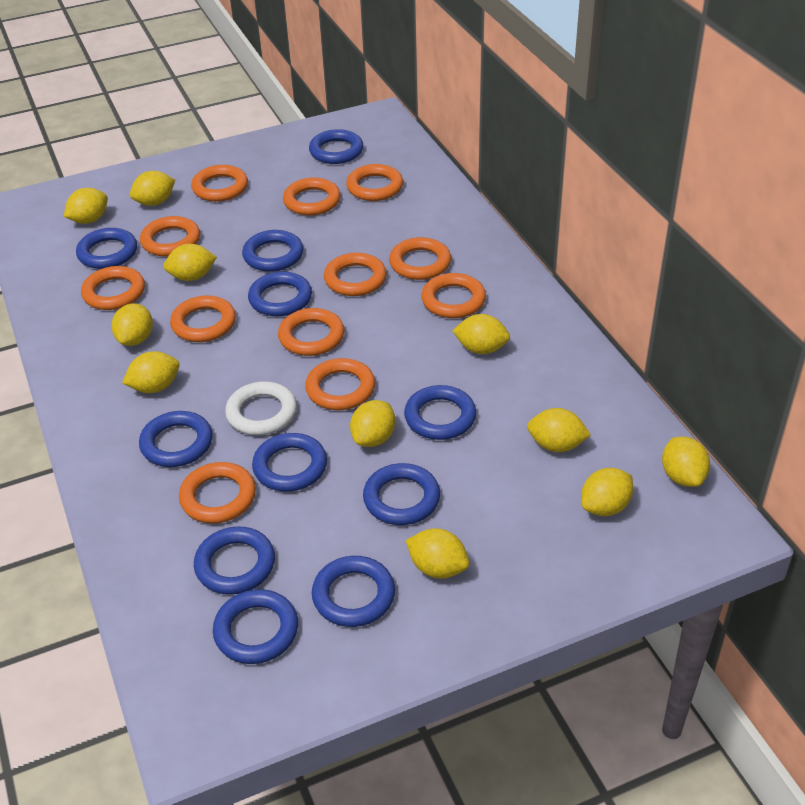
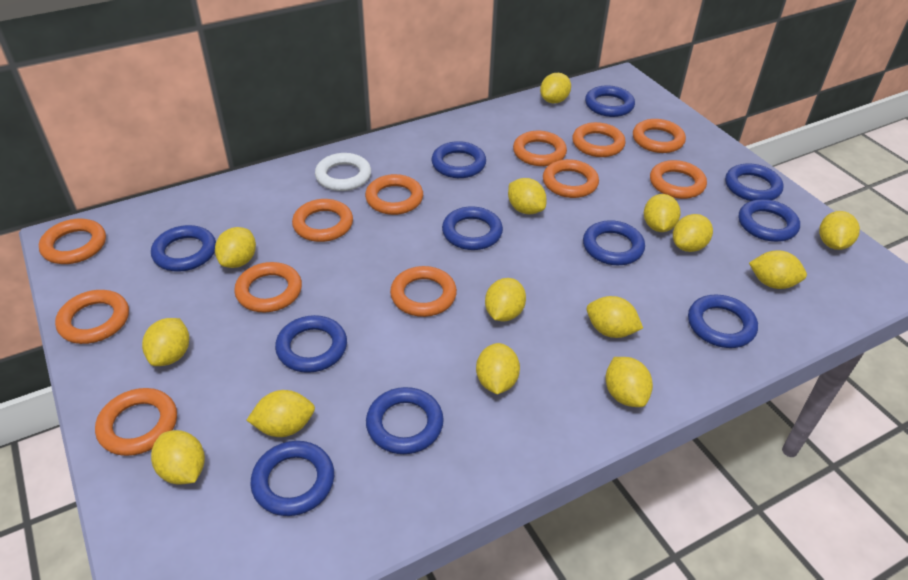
yellow lemon: 11 -> 14

